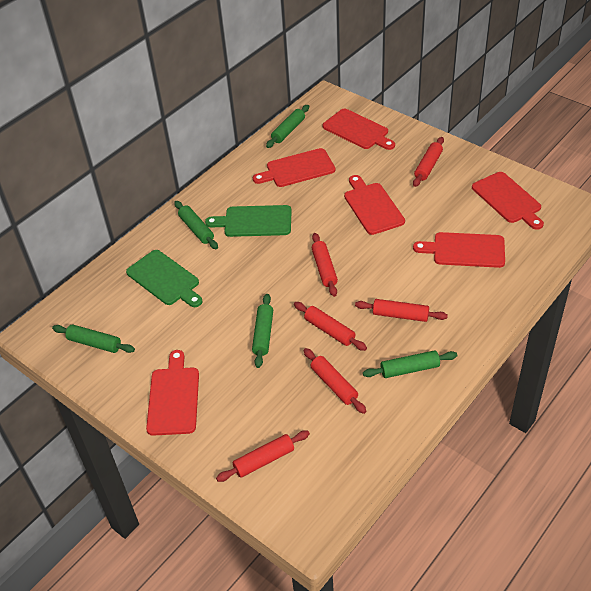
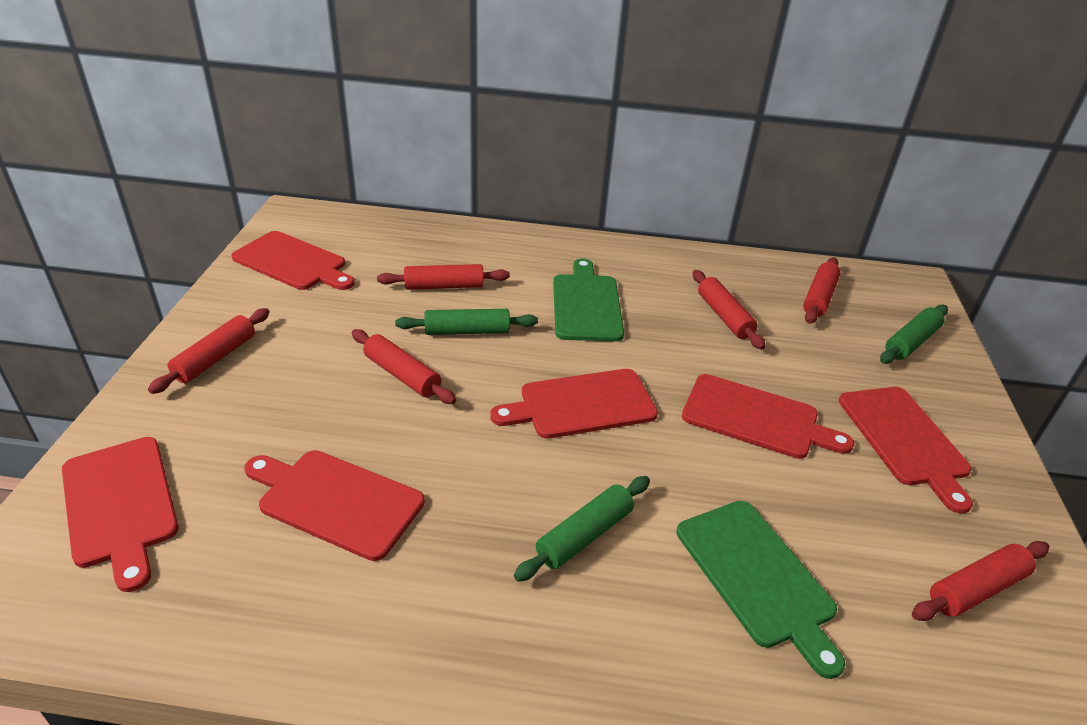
green rolling pin: 5 -> 3

